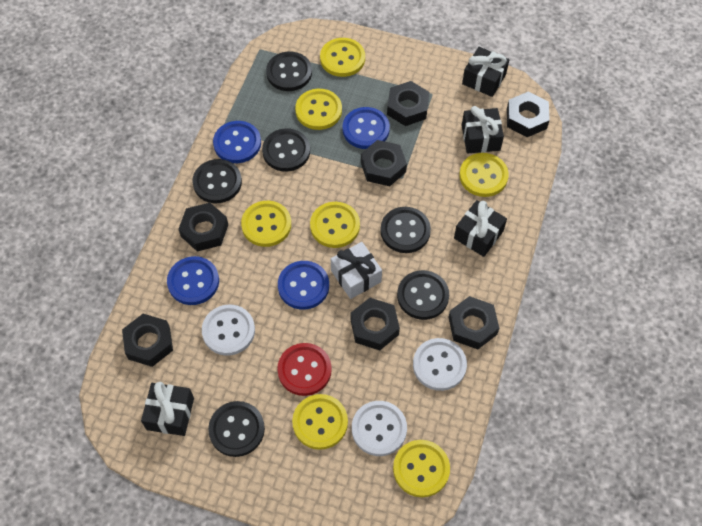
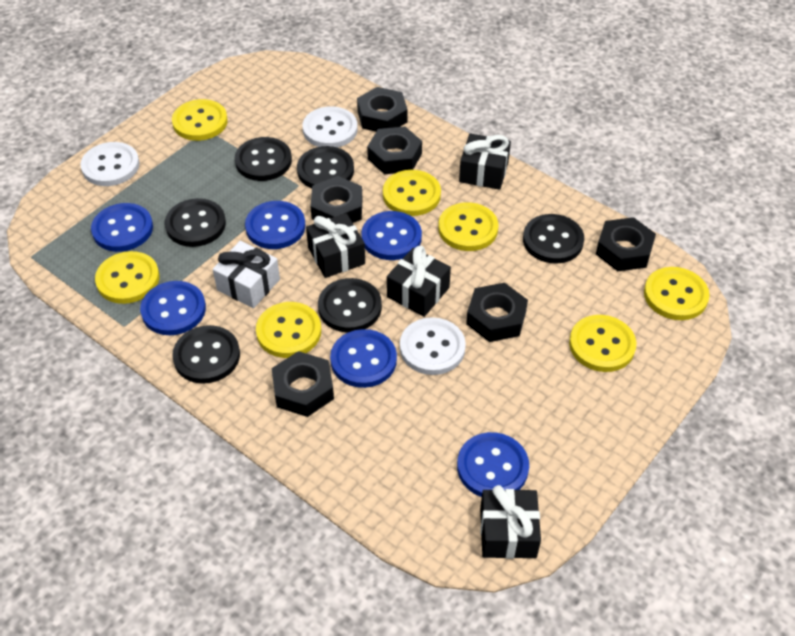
black nut: 7 -> 6
blue button: 4 -> 6
red button: 1 -> 0

